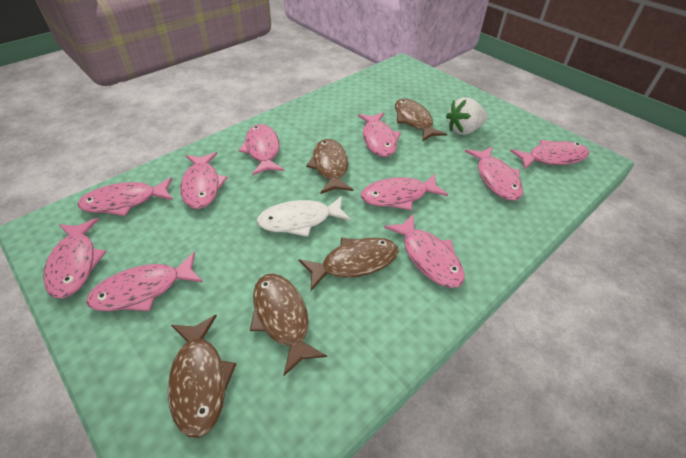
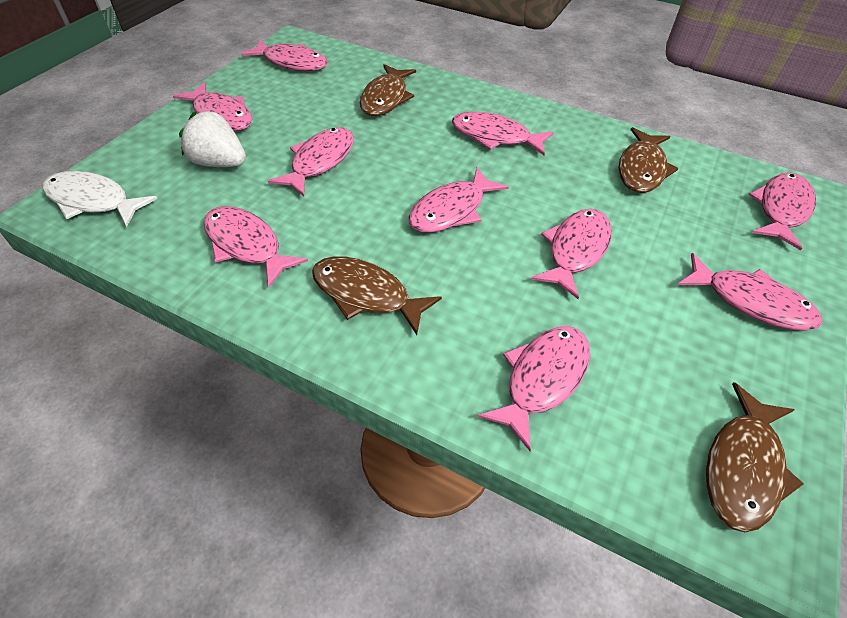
brown fish: 5 -> 4

